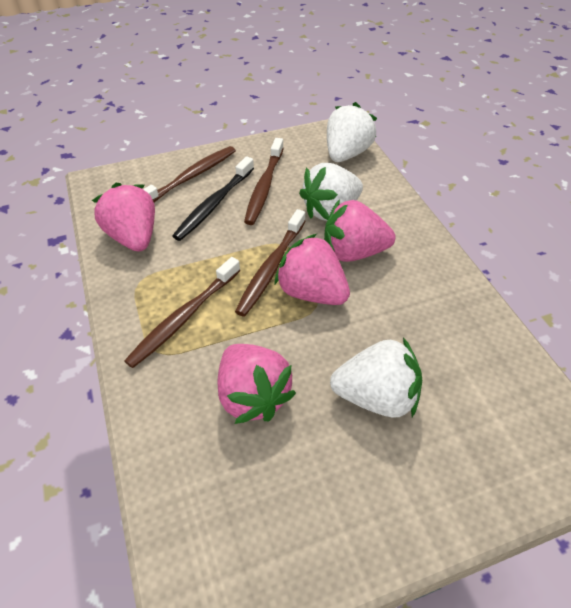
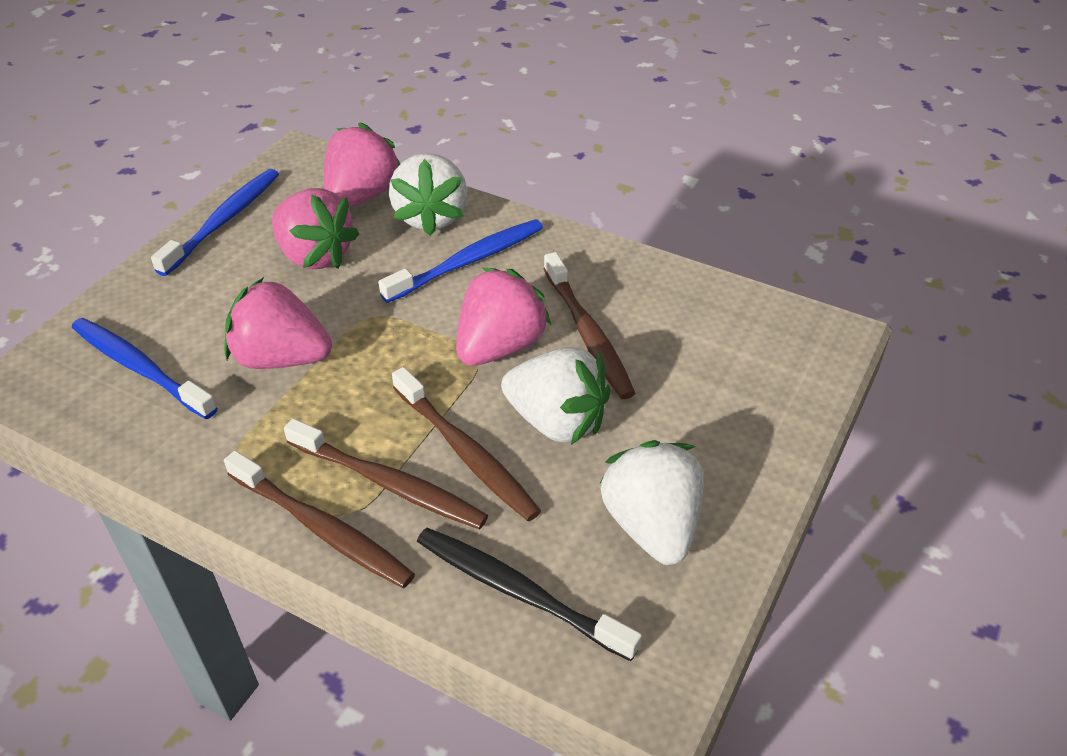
blue toothbrush: 0 -> 3

